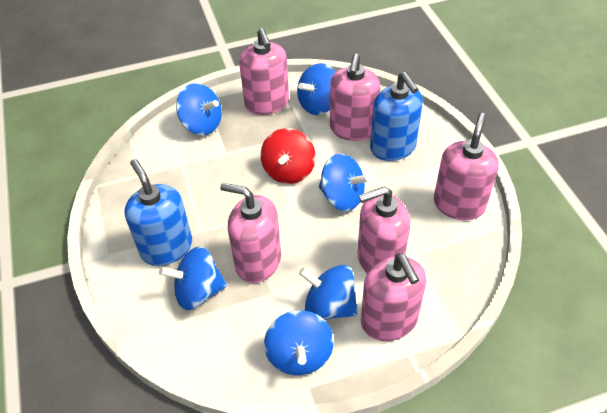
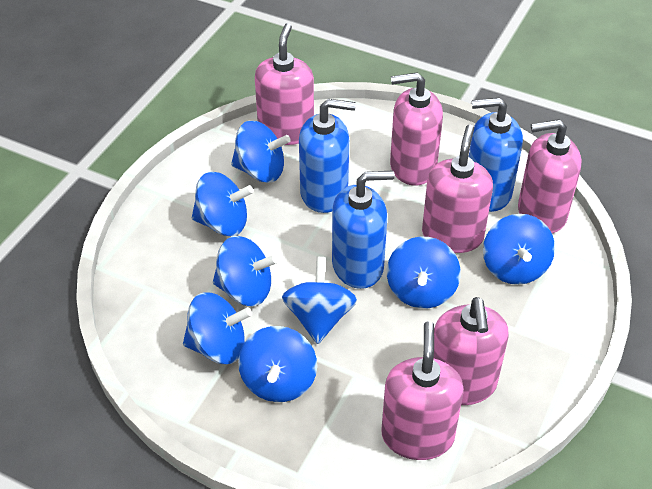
blue soap dispenser: 2 -> 3
blue spinning top: 6 -> 8
red spinning top: 1 -> 0

